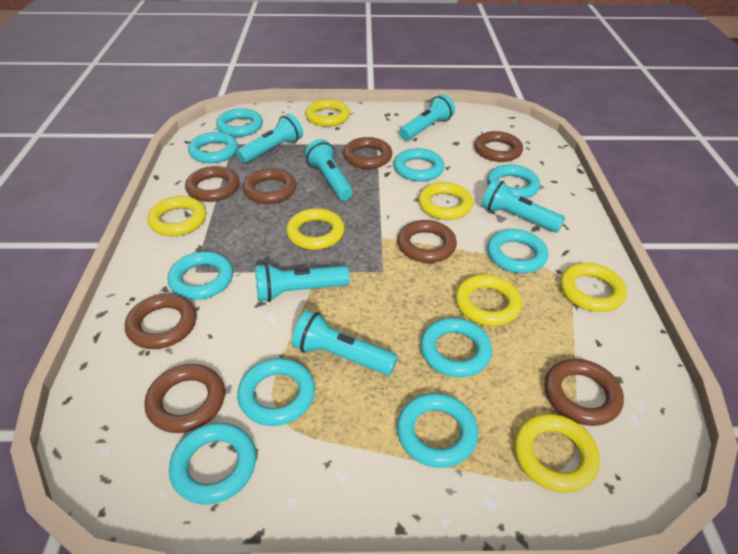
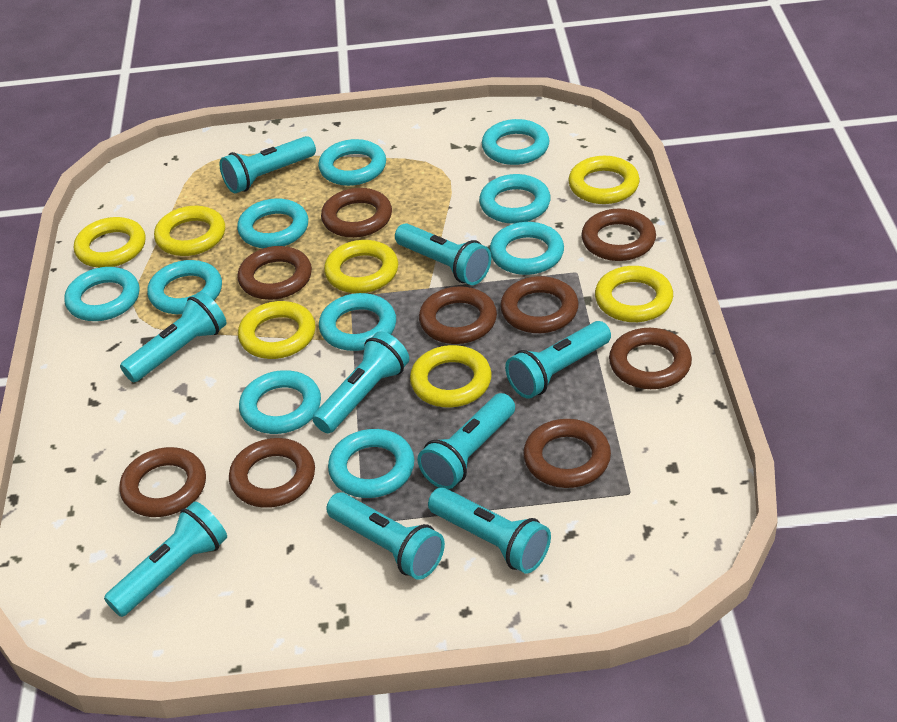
brown ring: 8 -> 9
turquoise flashlight: 6 -> 9

